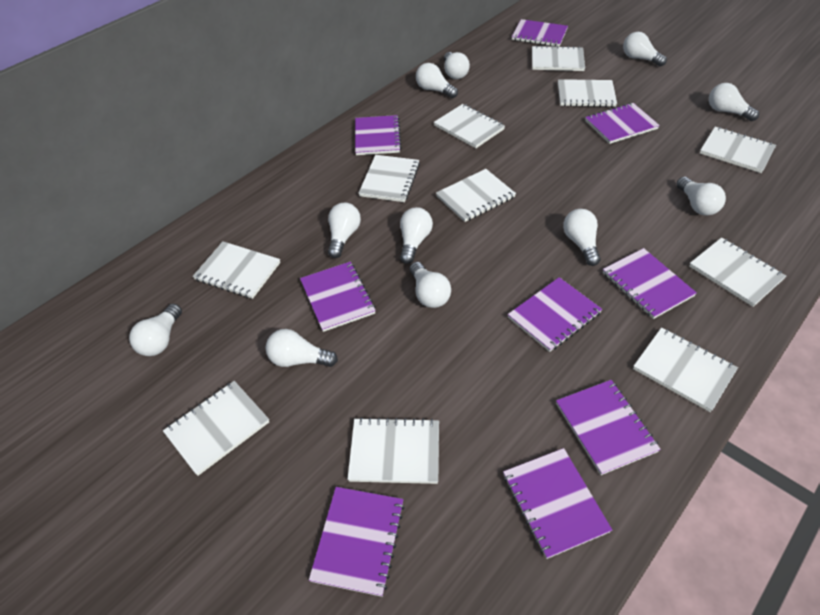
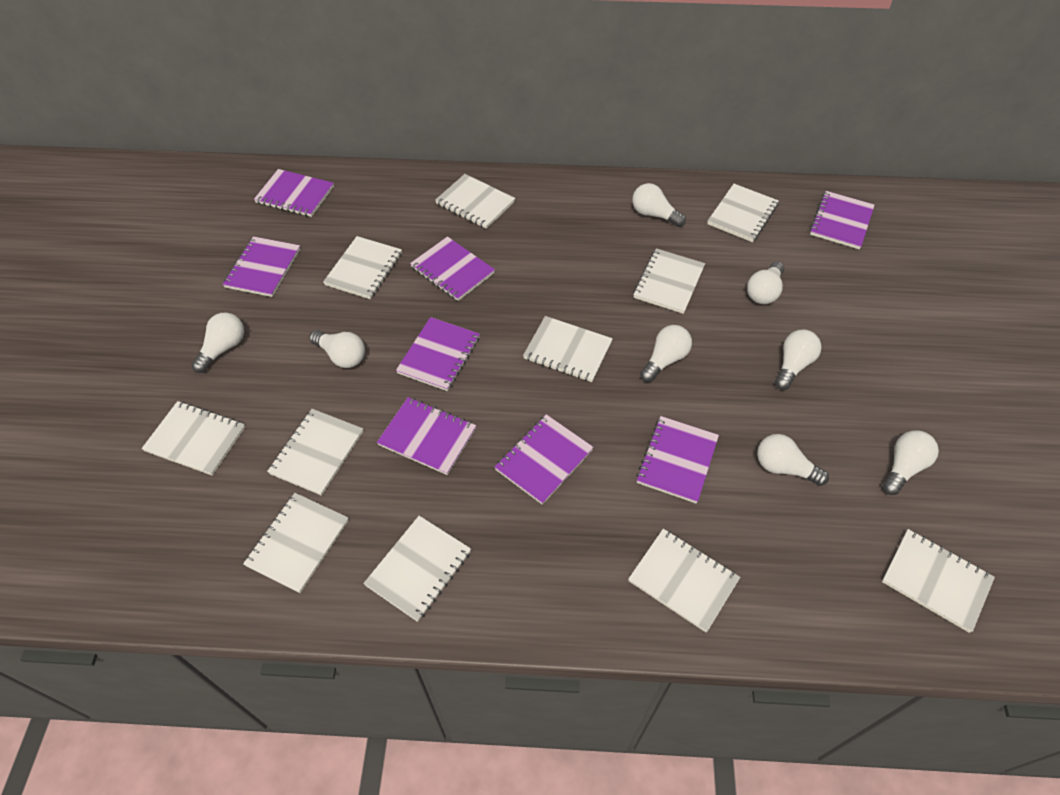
purple notebook: 9 -> 8
white light bulb: 11 -> 8

